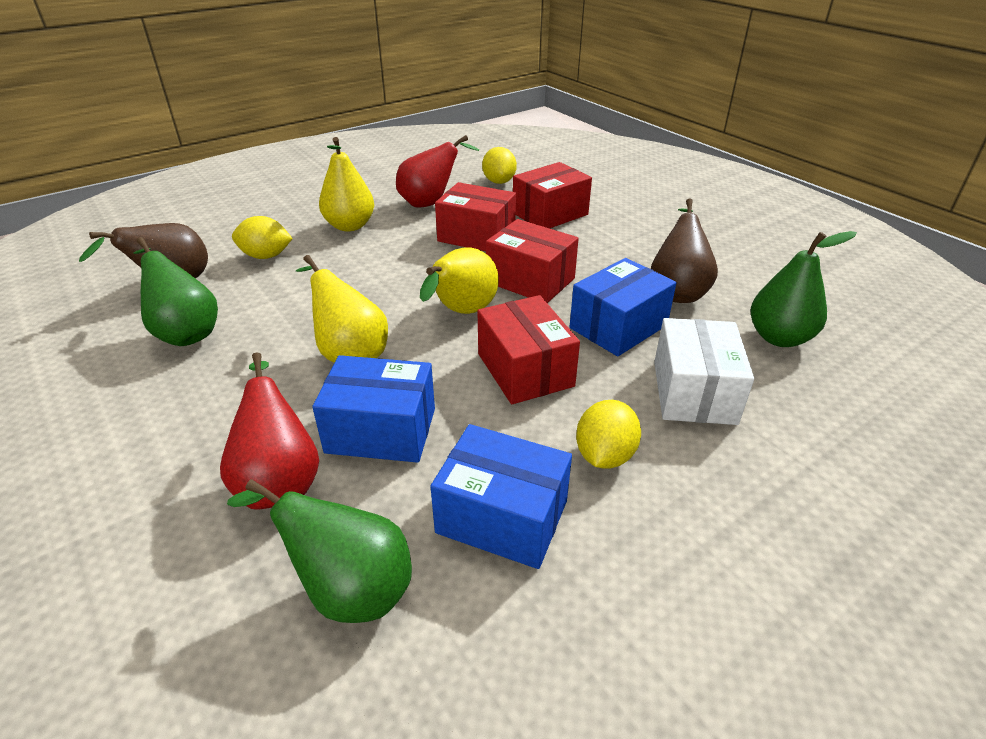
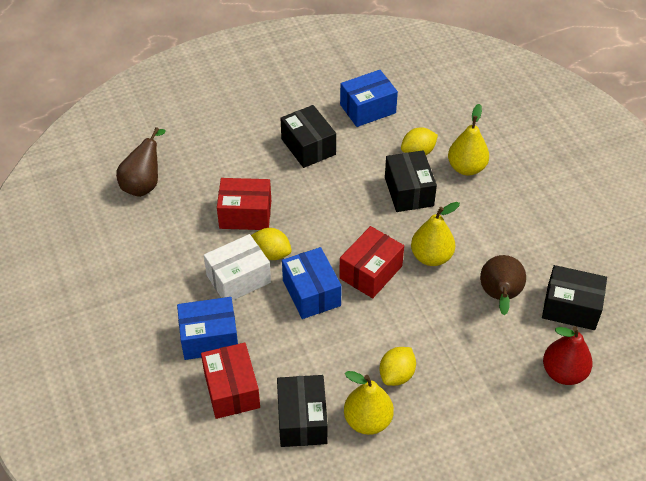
black box: 0 -> 4
green pear: 3 -> 0
red box: 4 -> 3
red pear: 2 -> 1

